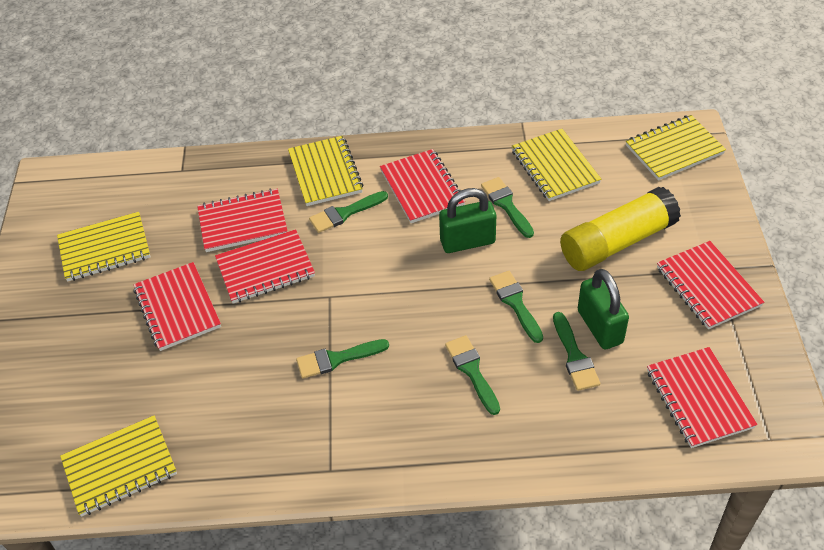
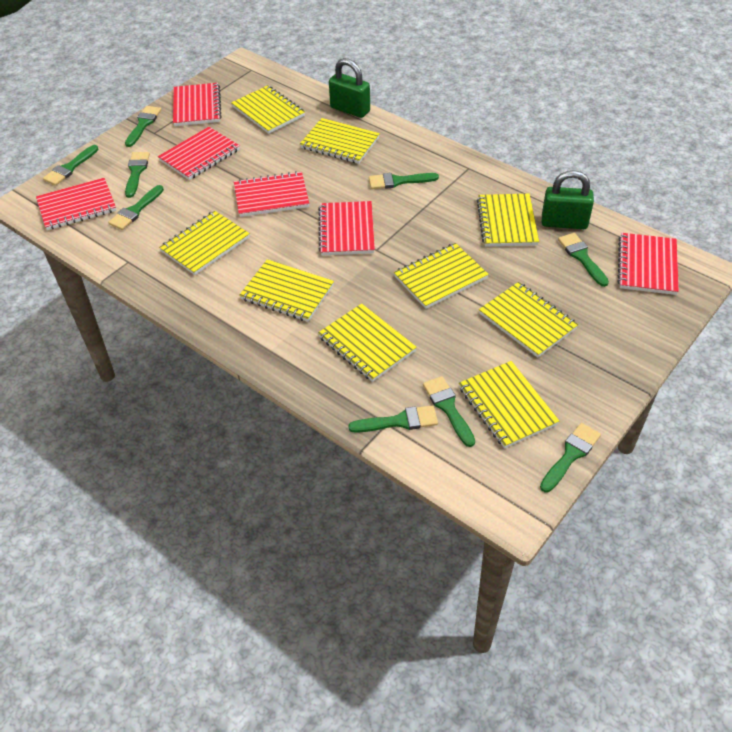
green brush: 6 -> 9
yellow glue stick: 1 -> 0
yellow notebook: 5 -> 9

